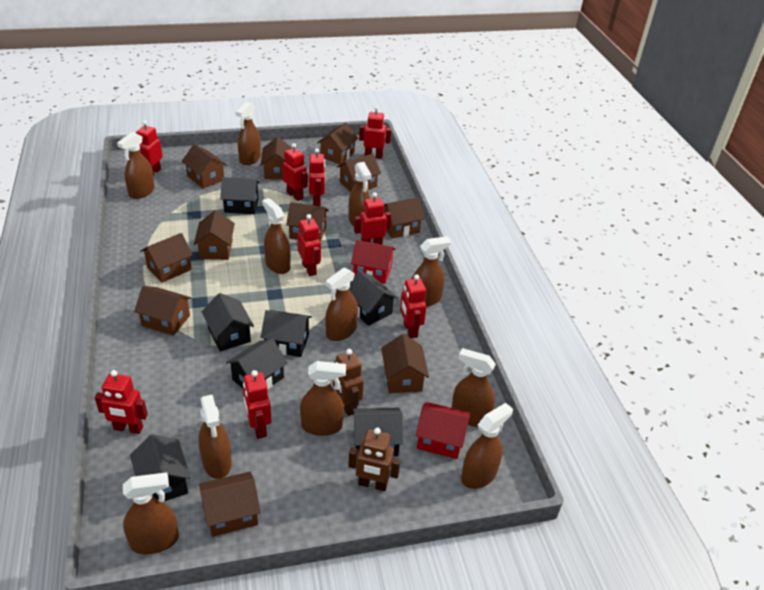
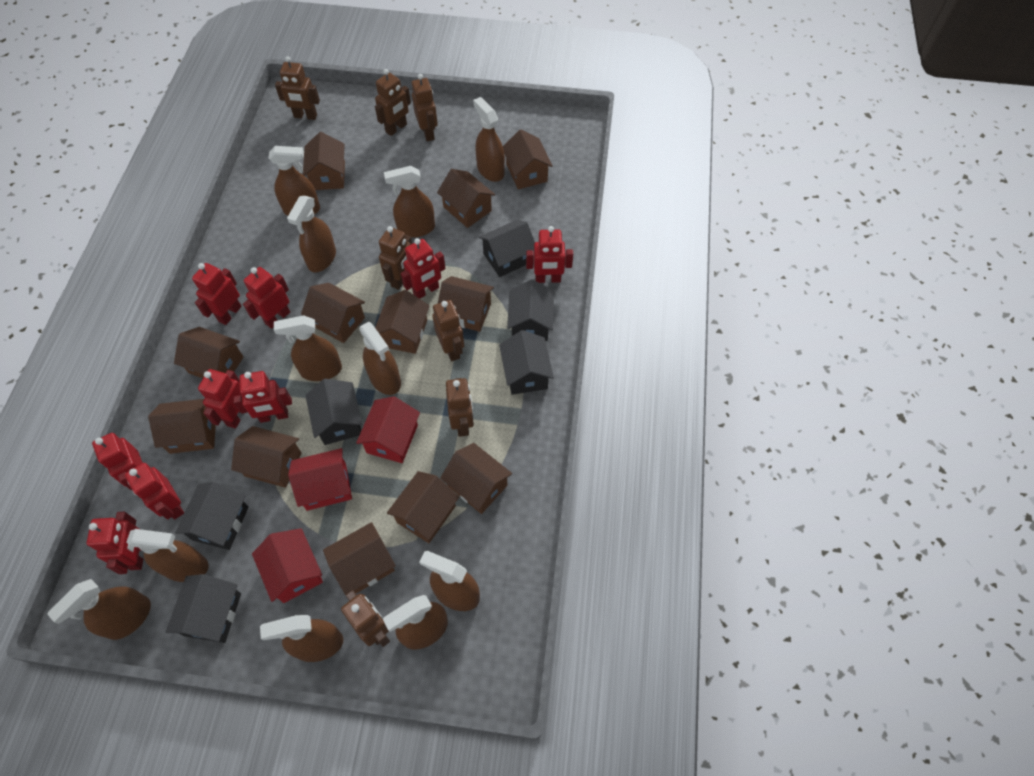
black house: 7 -> 6
brown house: 11 -> 12
brown robot: 2 -> 7
red house: 2 -> 3

